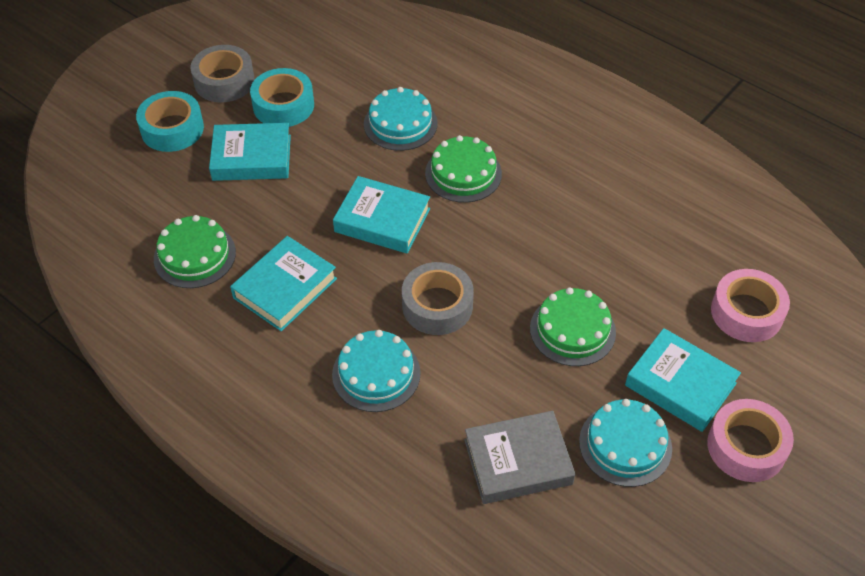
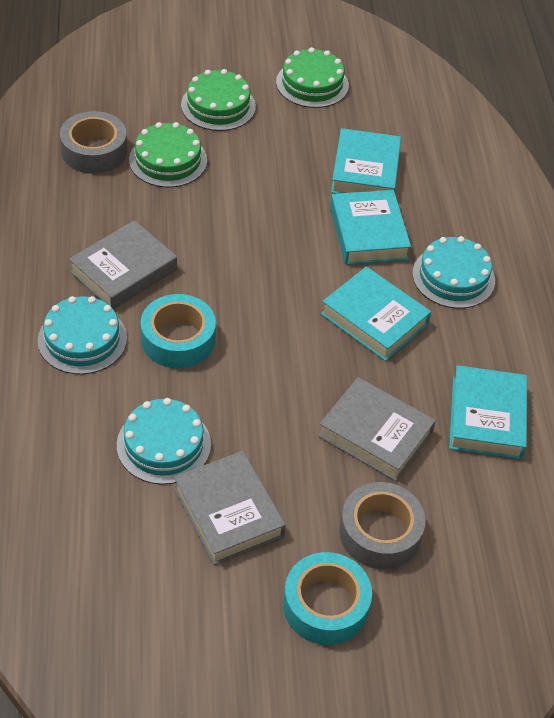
grey book: 1 -> 3
pink tape: 2 -> 0

